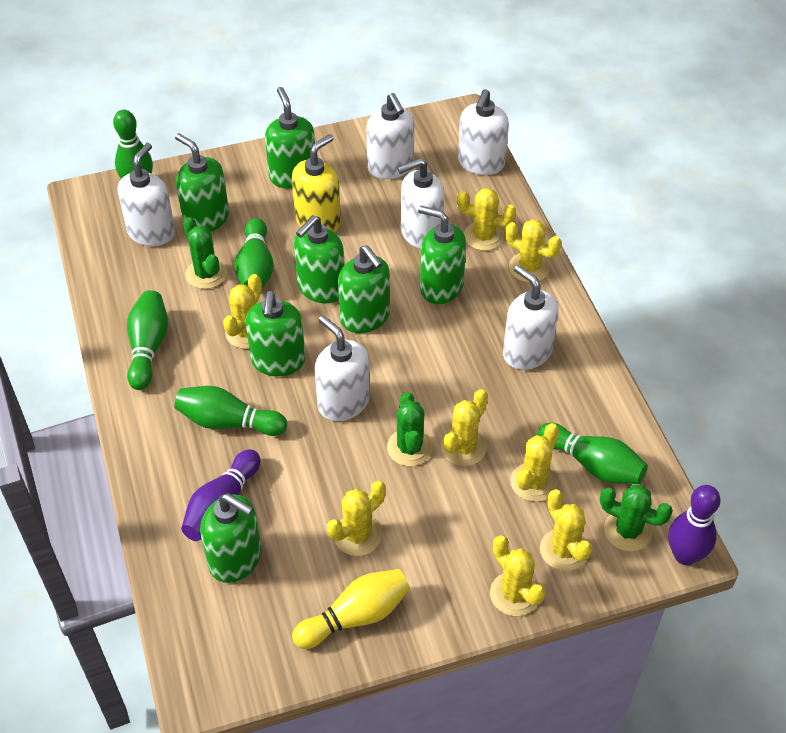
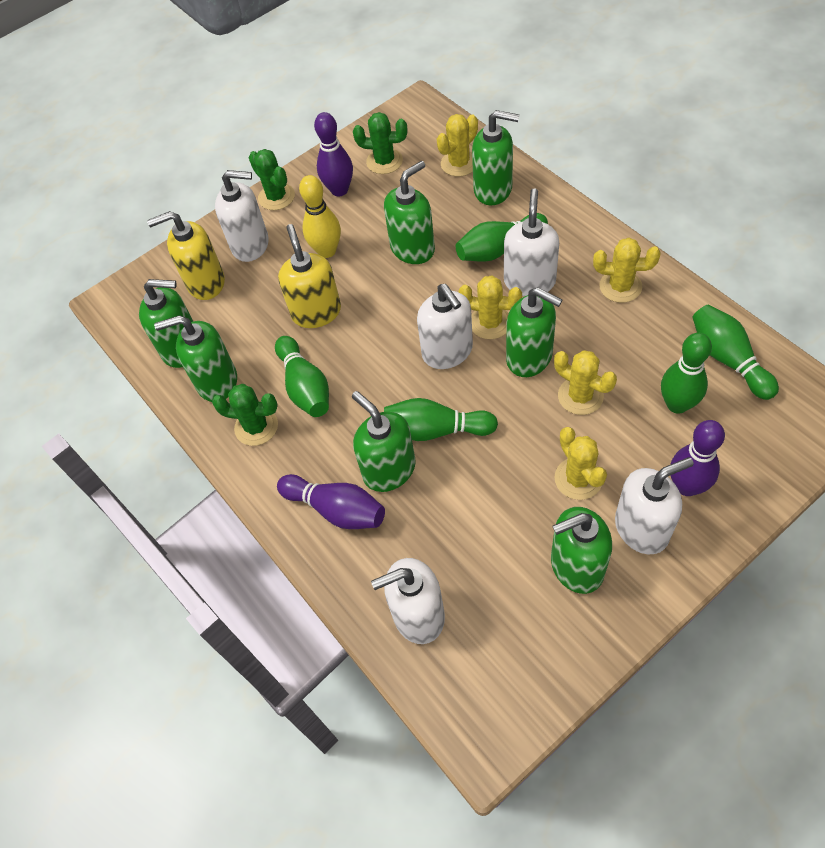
purple bowling pin: 2 -> 3
white soap dispenser: 6 -> 5
yellow cactus: 8 -> 5
yellow soap dispenser: 1 -> 2

